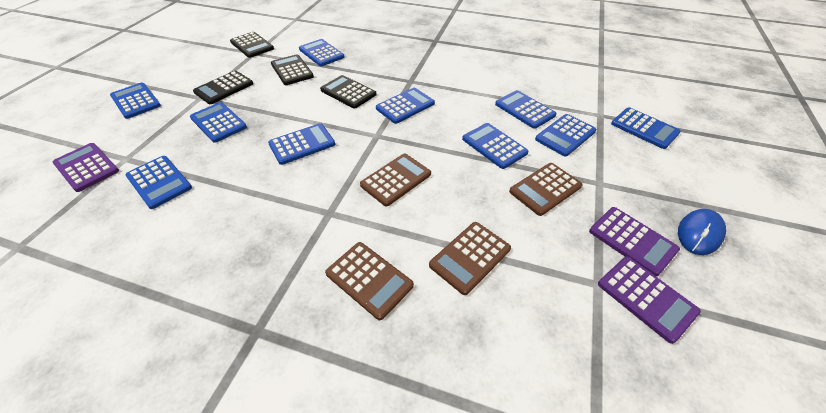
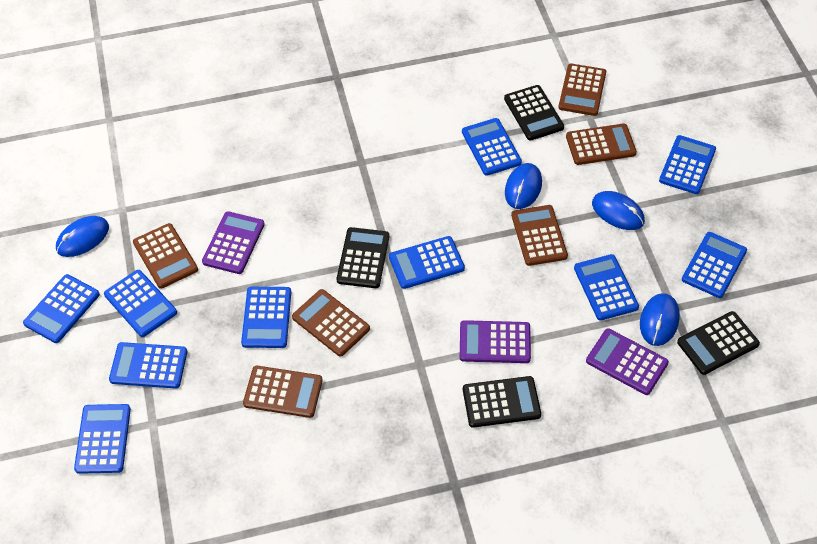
blue mouse: 1 -> 4
brown calculator: 4 -> 6

